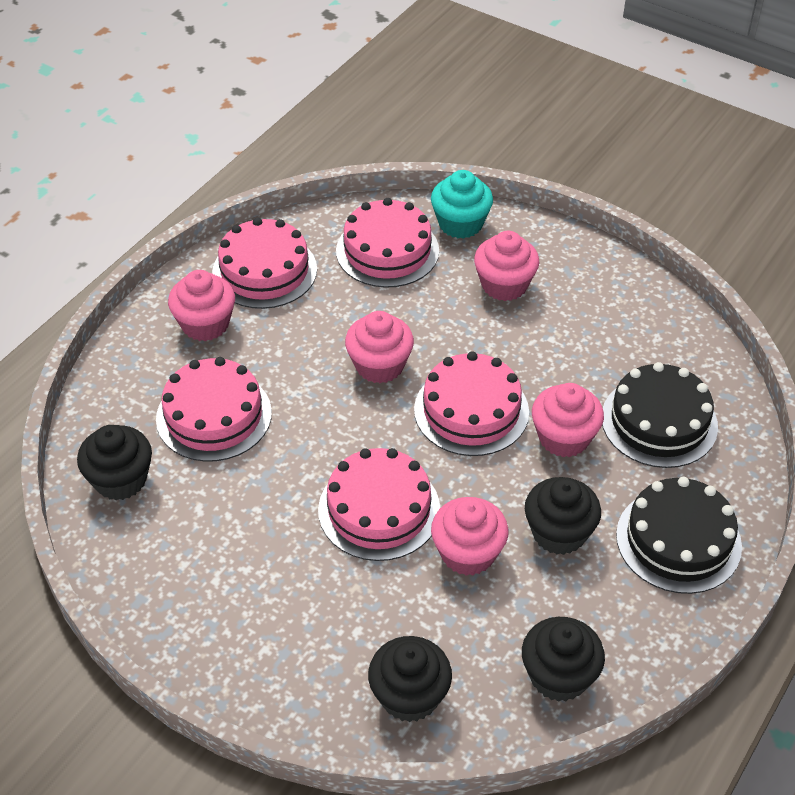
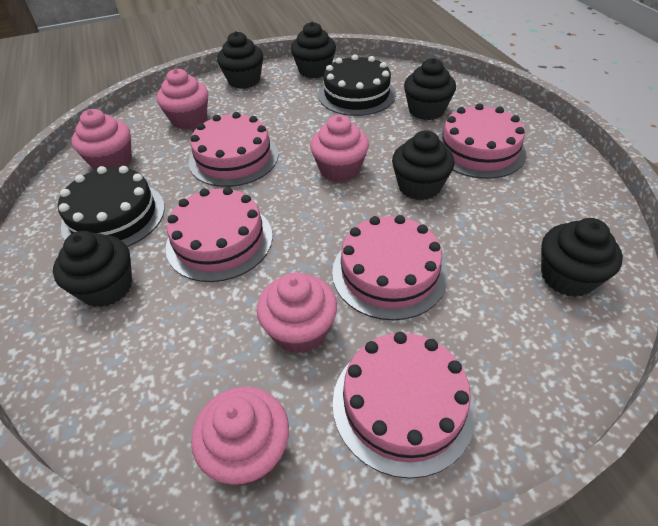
black cupcake: 4 -> 6
turquoise cupcake: 1 -> 0

